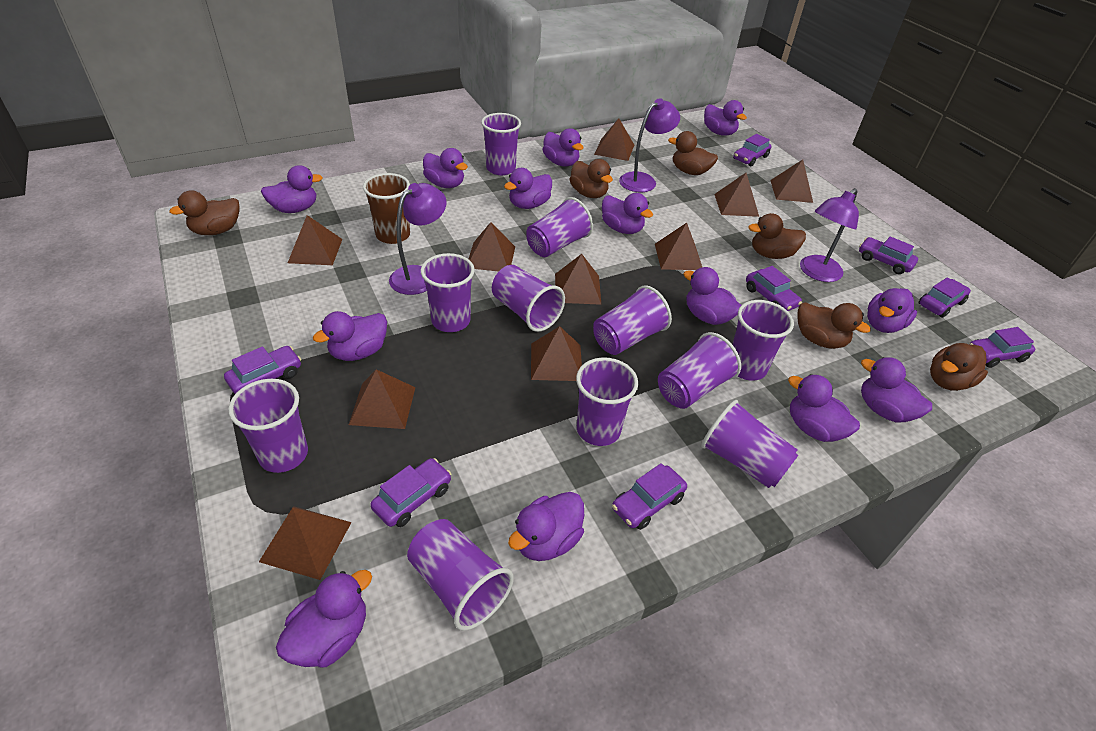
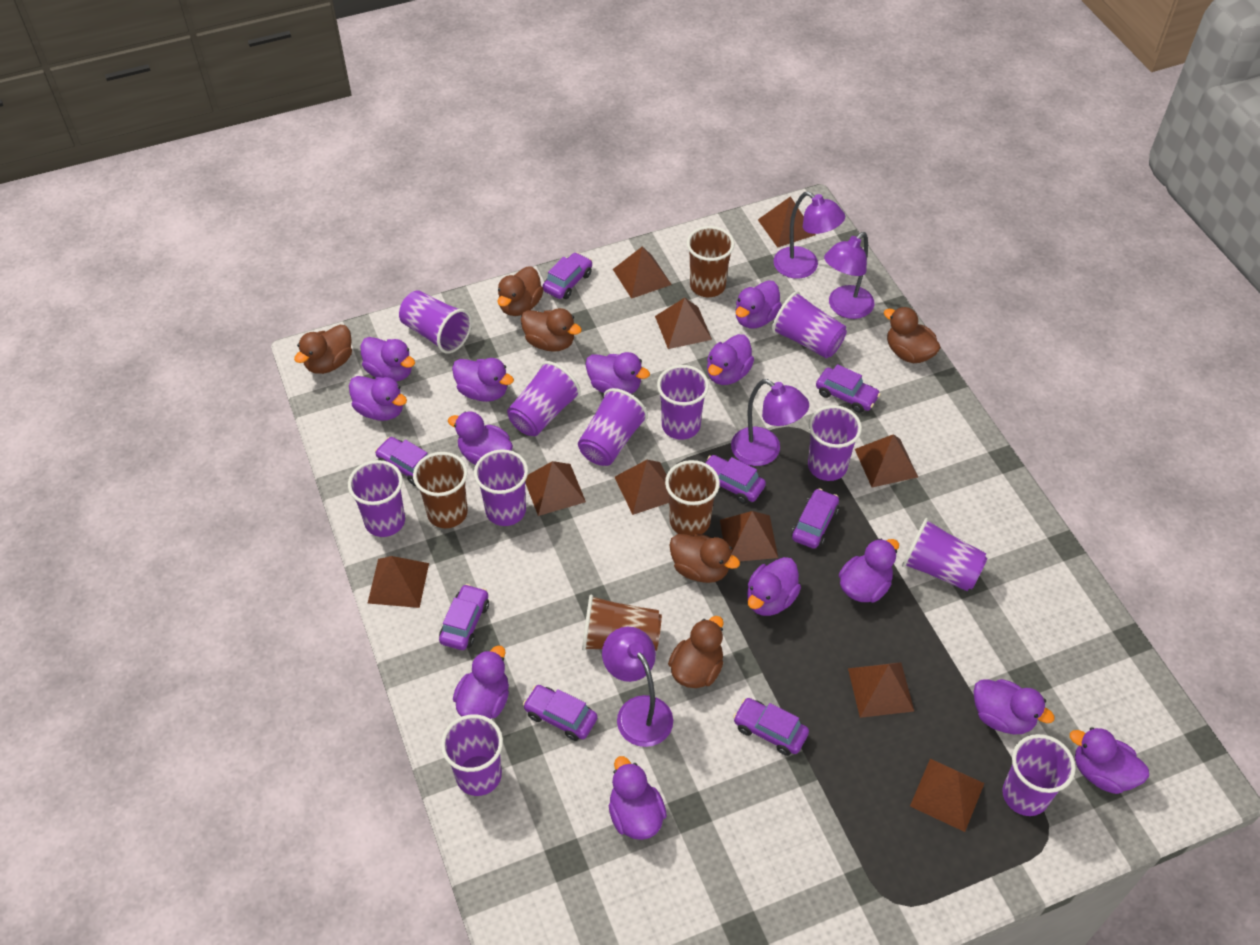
brown cup: 1 -> 4
purple lamp: 3 -> 4

